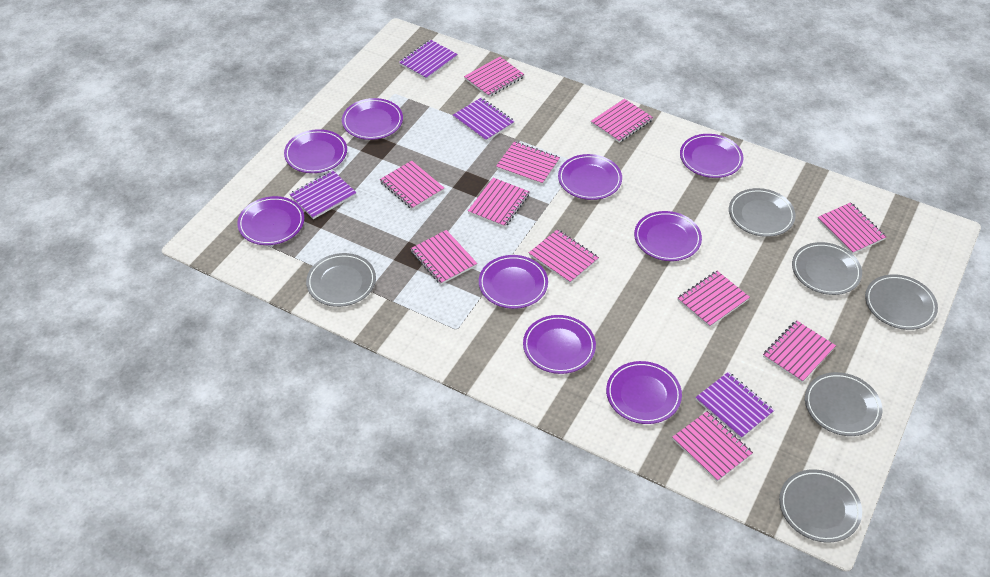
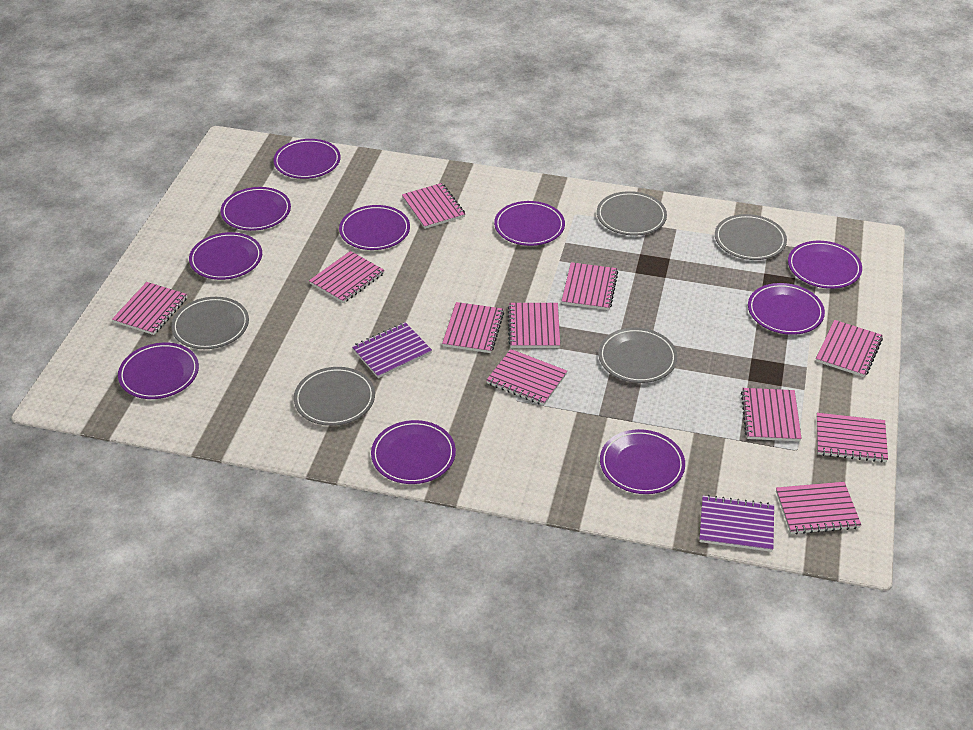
grey plate: 6 -> 5
purple notebook: 4 -> 2
purple plate: 9 -> 10

